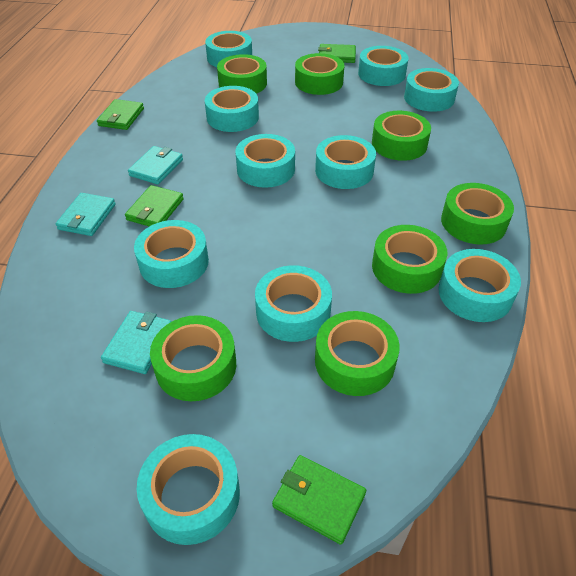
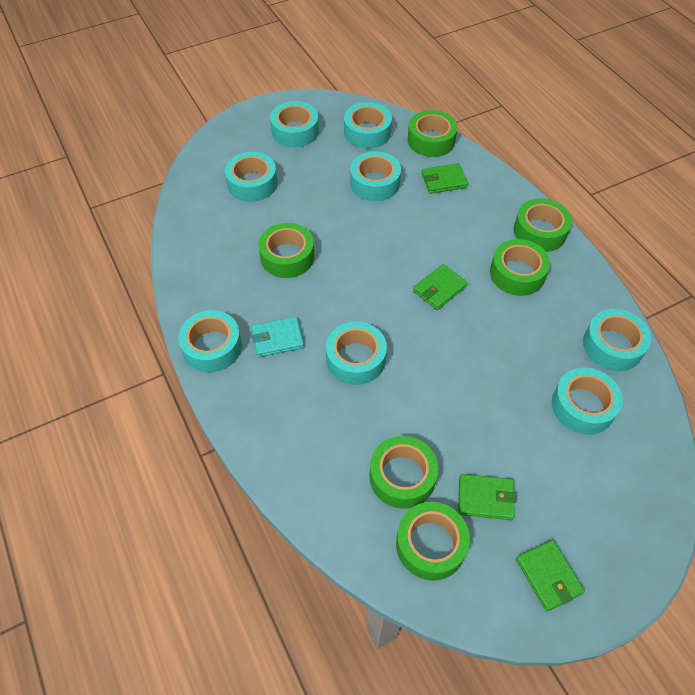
green tape: 7 -> 6
turquoise tape: 10 -> 8
turquoise wallet: 3 -> 1

